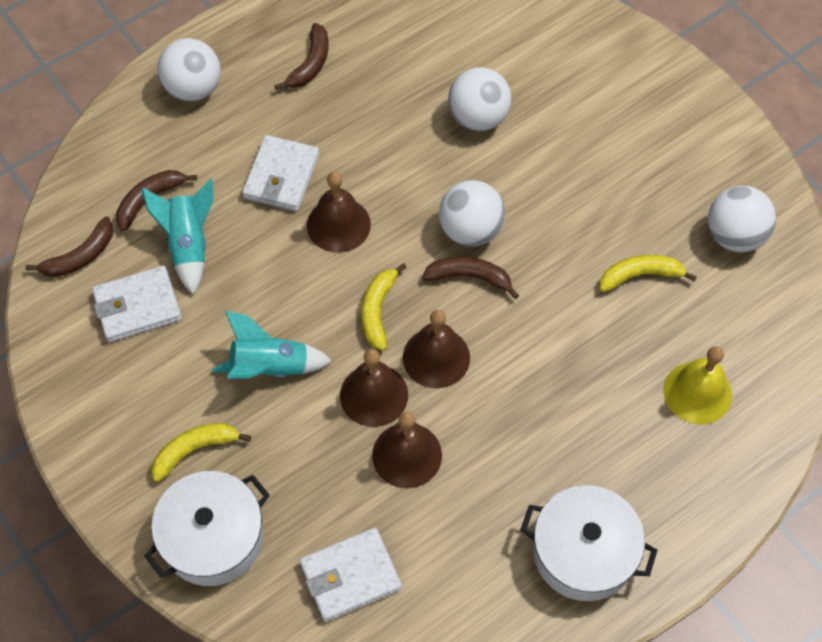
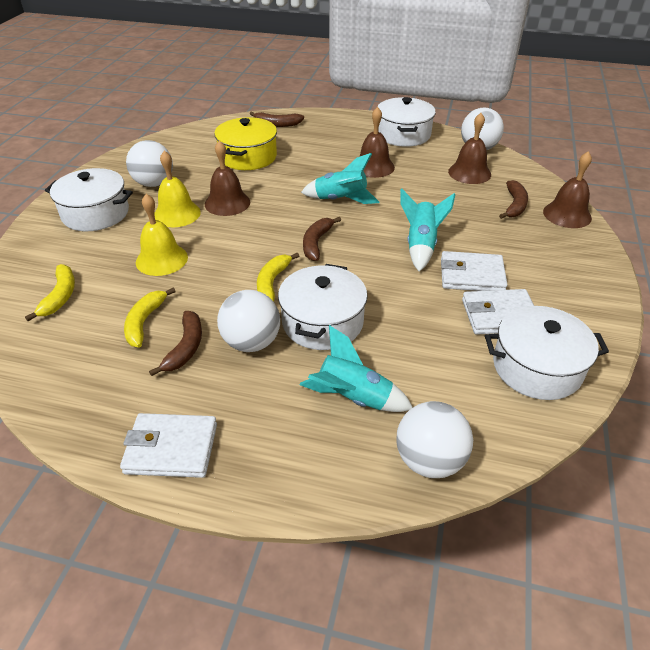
turquoise rocket: 2 -> 3
white pot: 2 -> 4
yellow bell: 1 -> 2
yellow pot: 0 -> 1

